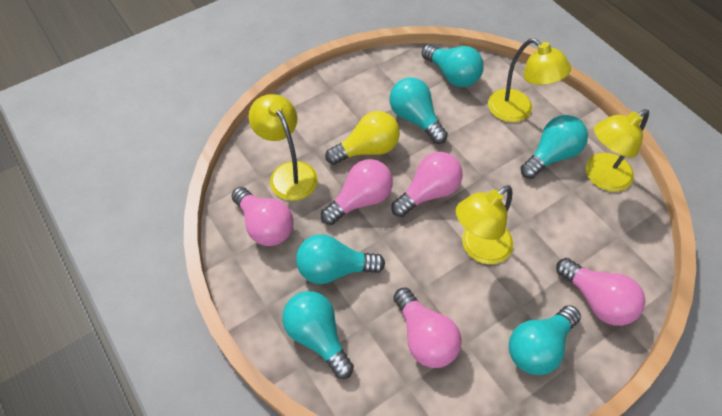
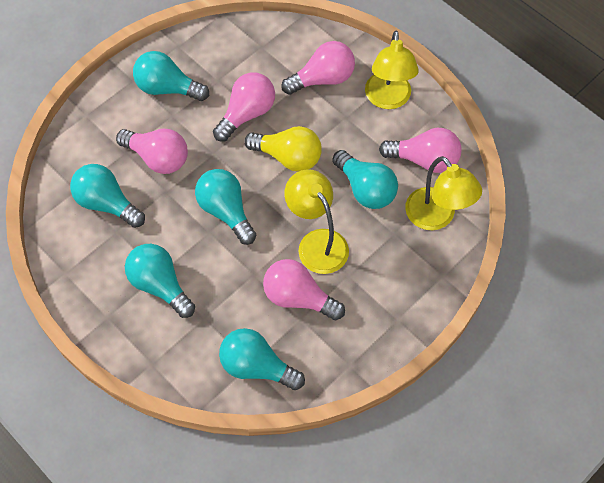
yellow lamp: 4 -> 3

